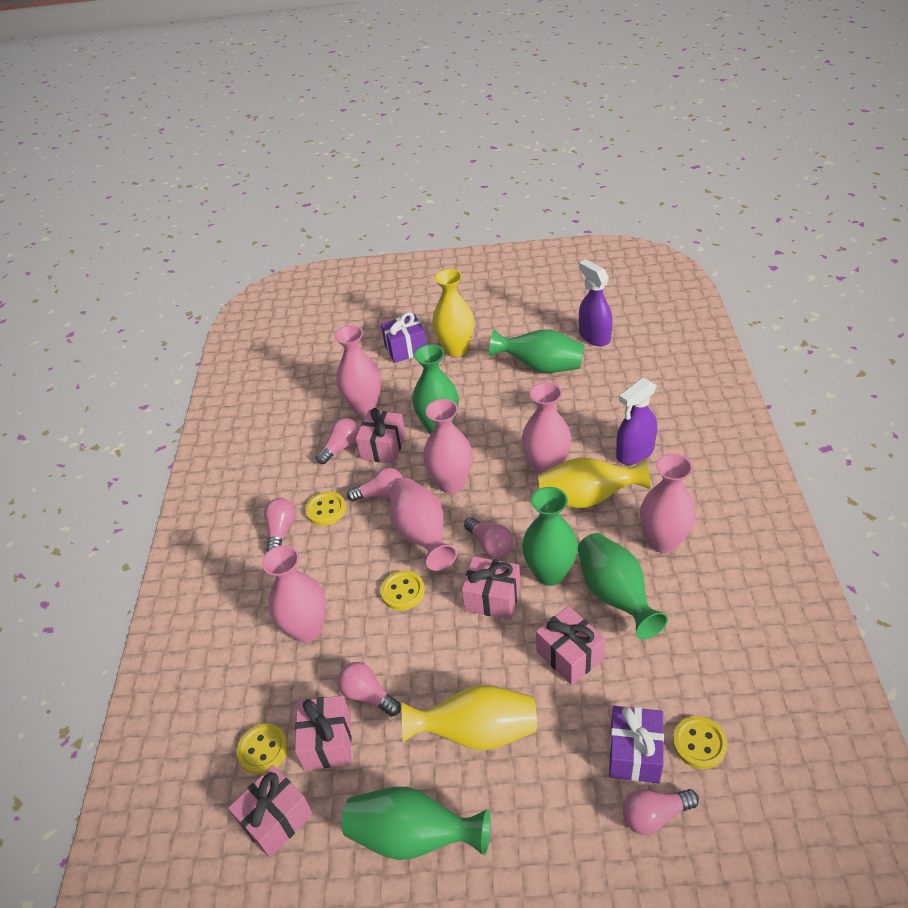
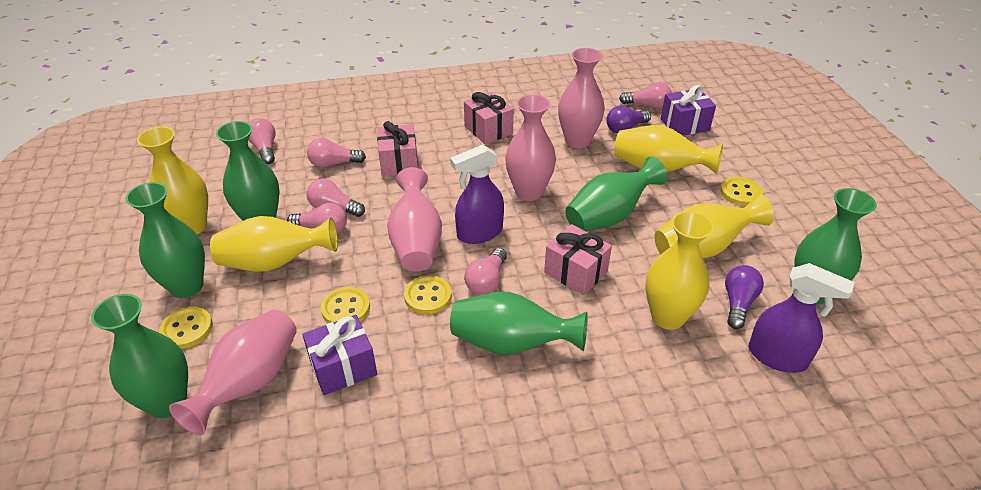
green vase: 5 -> 6
pink gift: 5 -> 3
pink vase: 6 -> 4
purple light bulb: 0 -> 2
yellow vase: 3 -> 5

